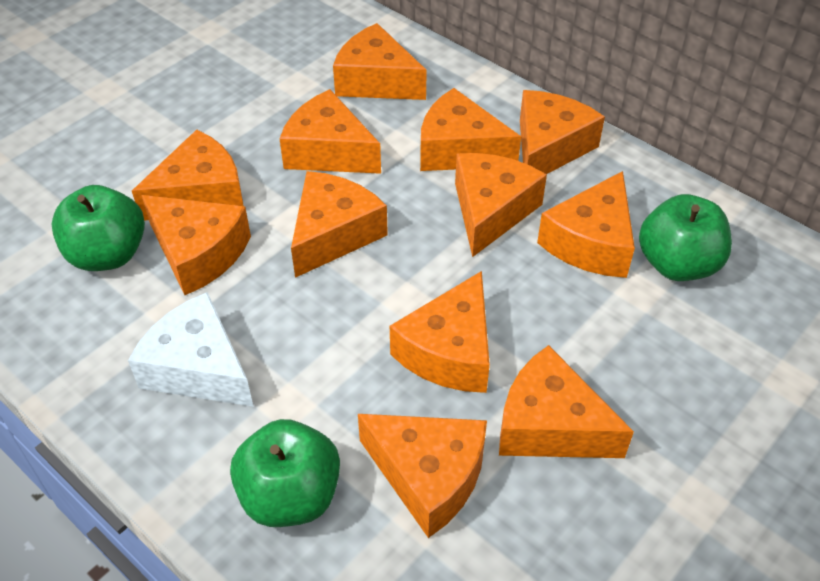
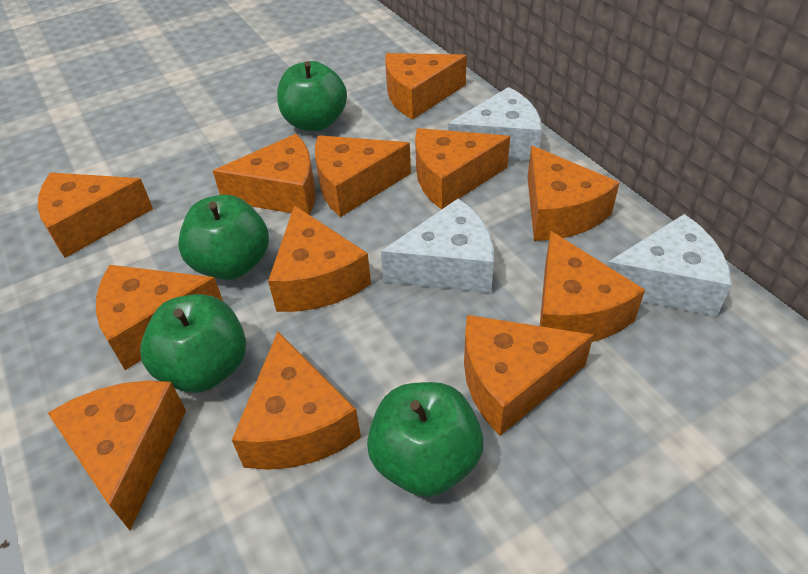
green apple: 3 -> 4
white cheese: 1 -> 3

